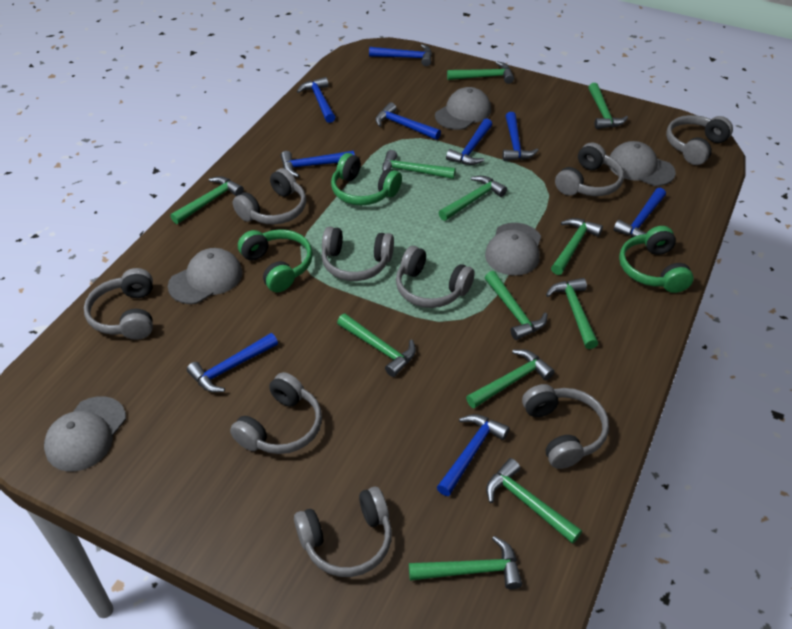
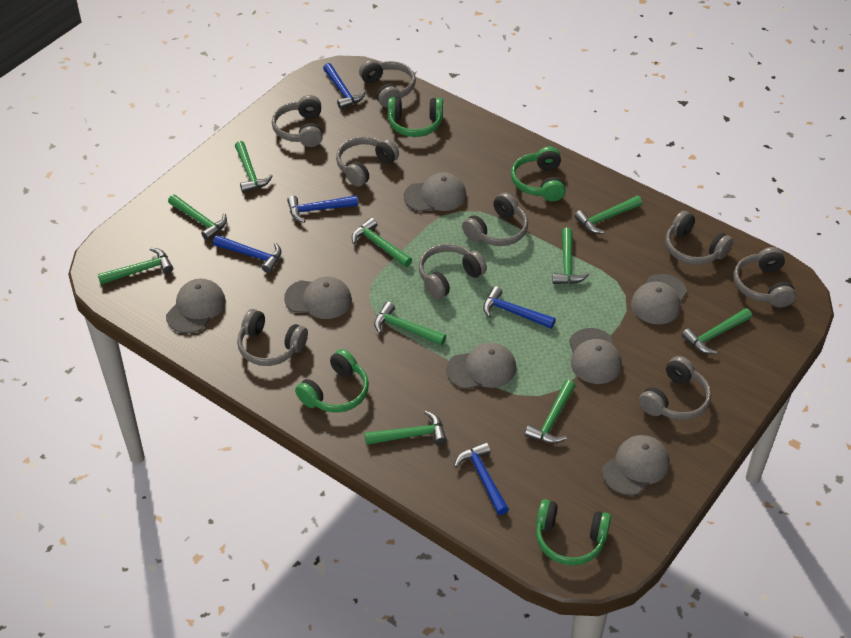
blue hammer: 9 -> 5
green hammer: 12 -> 10
green headphones: 3 -> 4
grey cap: 5 -> 7

